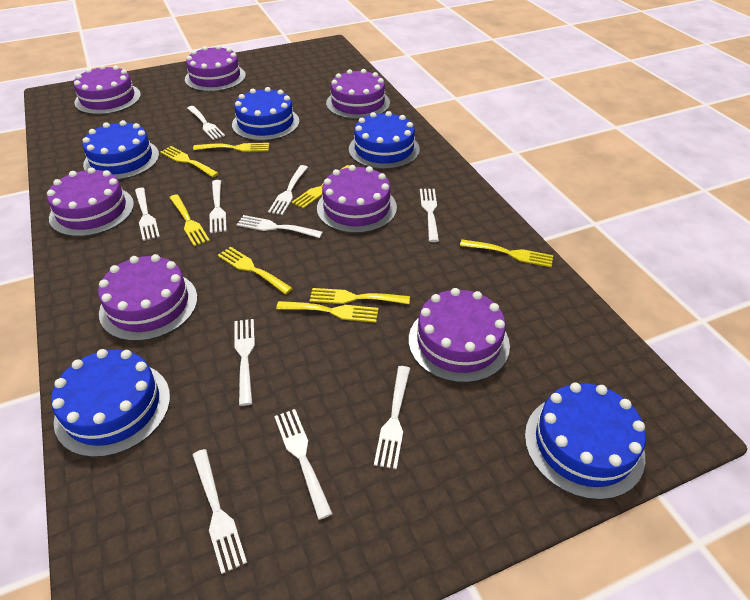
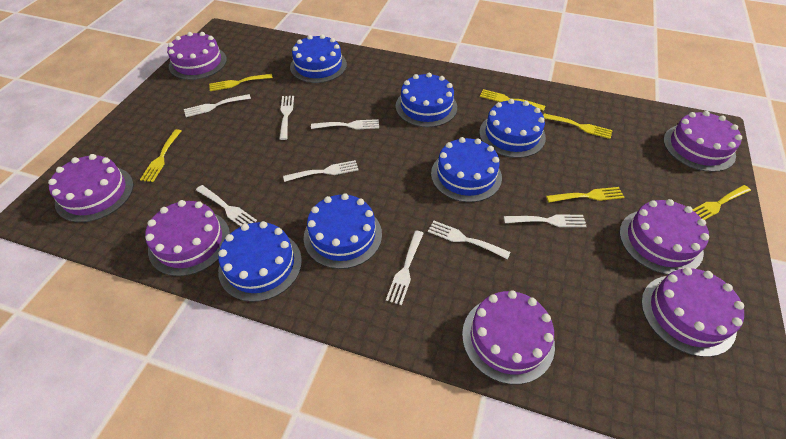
blue cake: 5 -> 6
white fork: 10 -> 8
yellow fork: 8 -> 6

